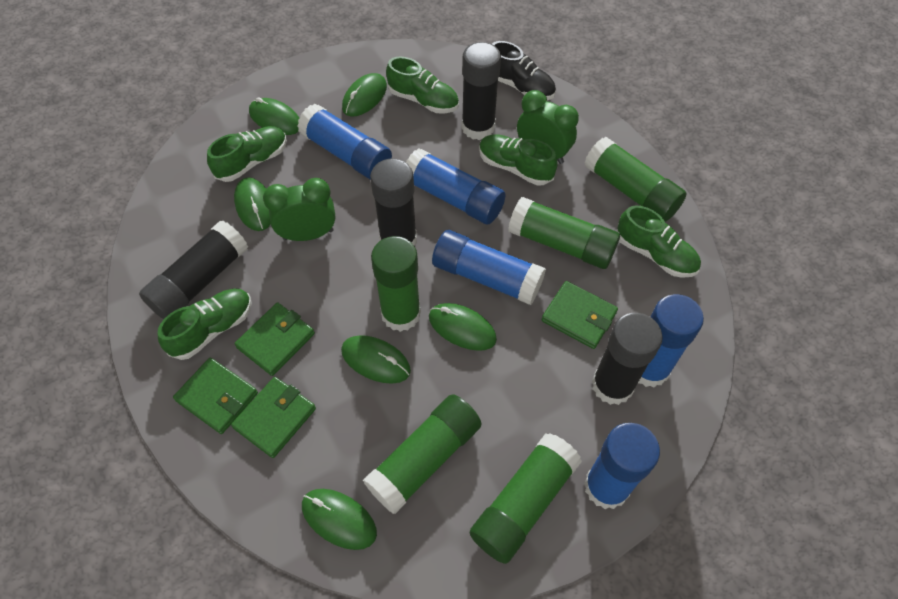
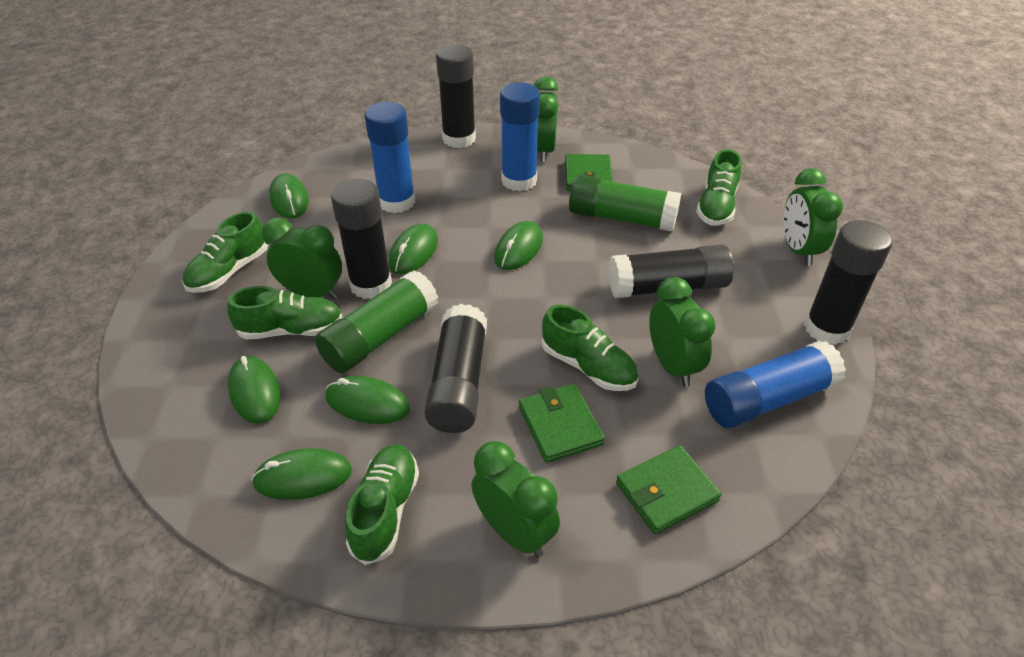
black glue stick: 4 -> 5
black shoe: 1 -> 0
blue glue stick: 5 -> 3
green clock: 2 -> 5
green glue stick: 5 -> 2
green wallet: 4 -> 3

